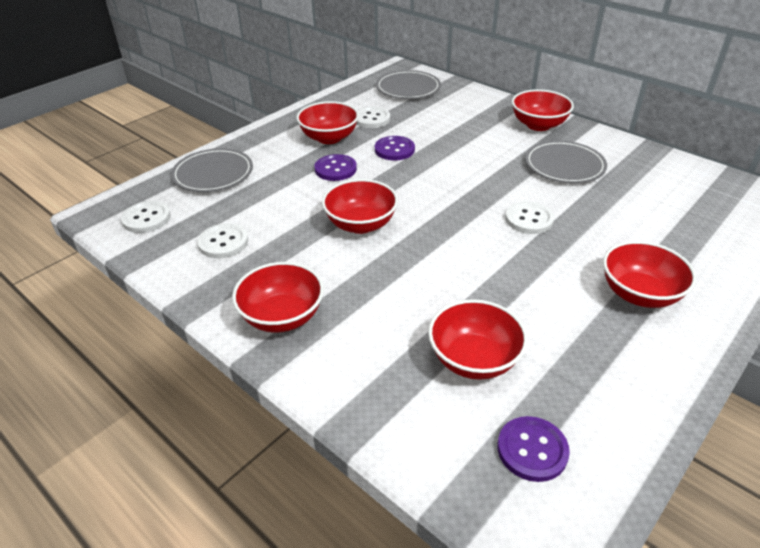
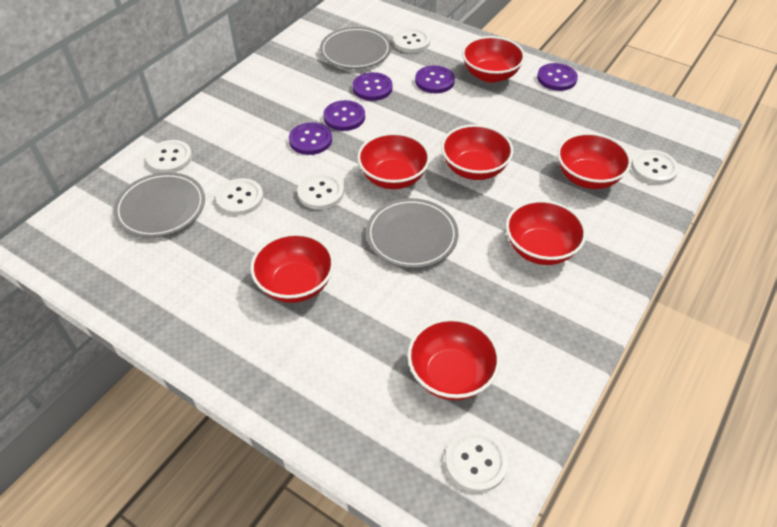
purple button: 3 -> 5
red bowl: 6 -> 7
white button: 4 -> 6

